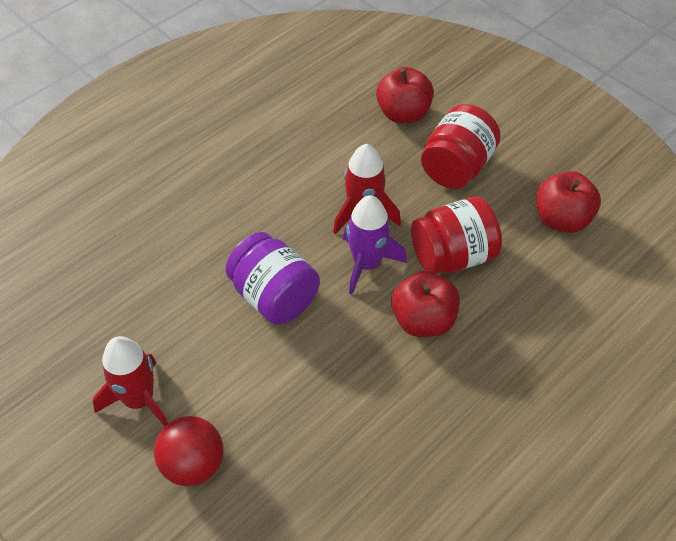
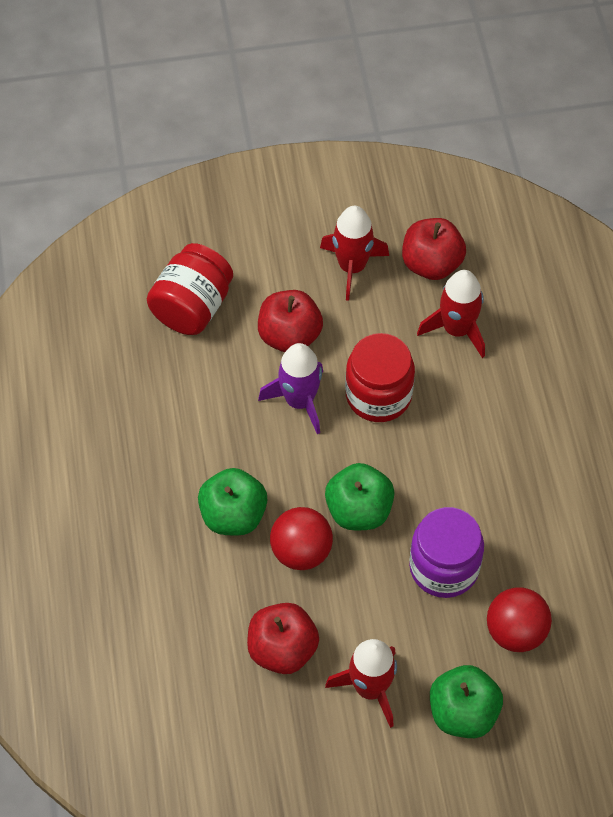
green apple: 0 -> 3
red ball: 1 -> 2
red rocket: 2 -> 3

